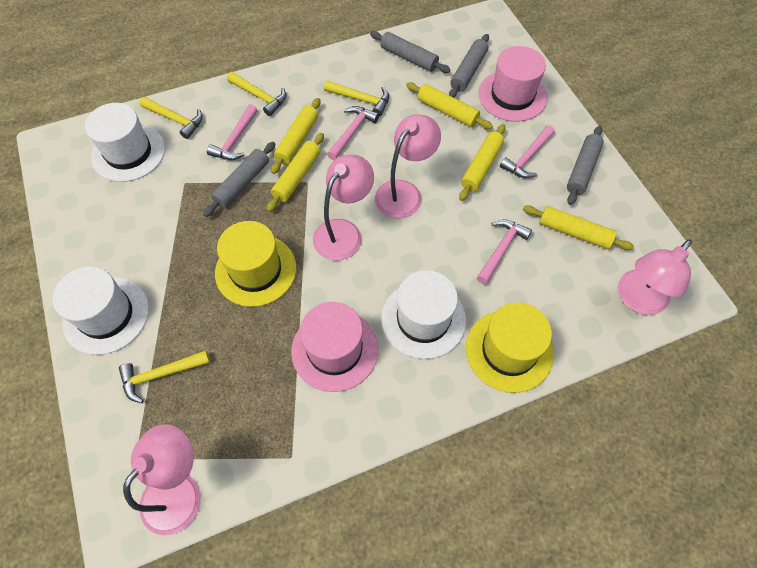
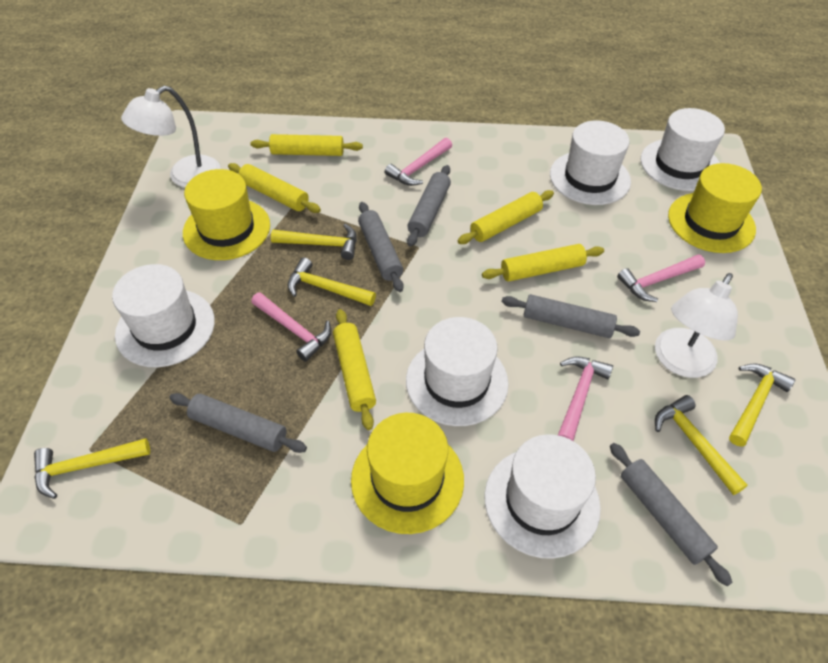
grey rolling pin: 4 -> 5
pink hat: 2 -> 0
pink lamp: 4 -> 0
white hat: 3 -> 5
white lamp: 0 -> 2
yellow hammer: 4 -> 5
yellow hat: 2 -> 3

